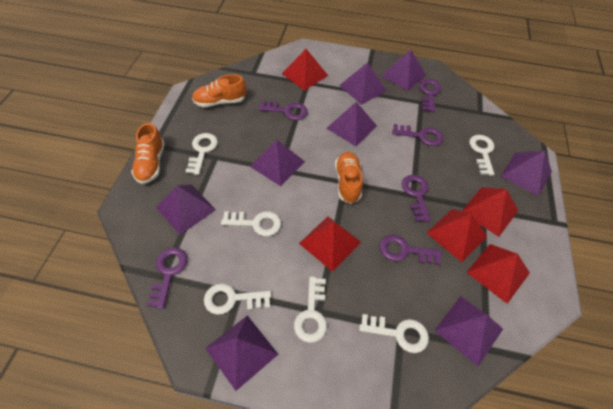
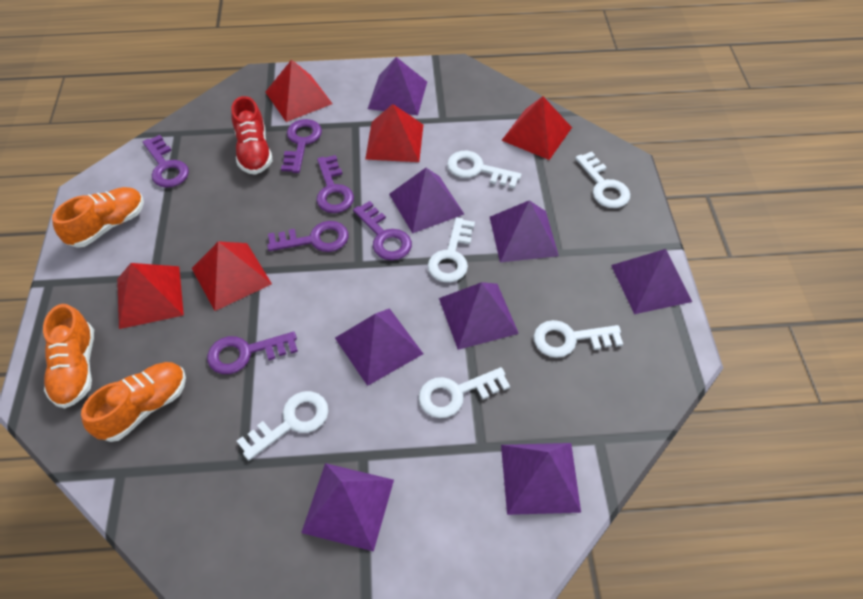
red shoe: 0 -> 1

